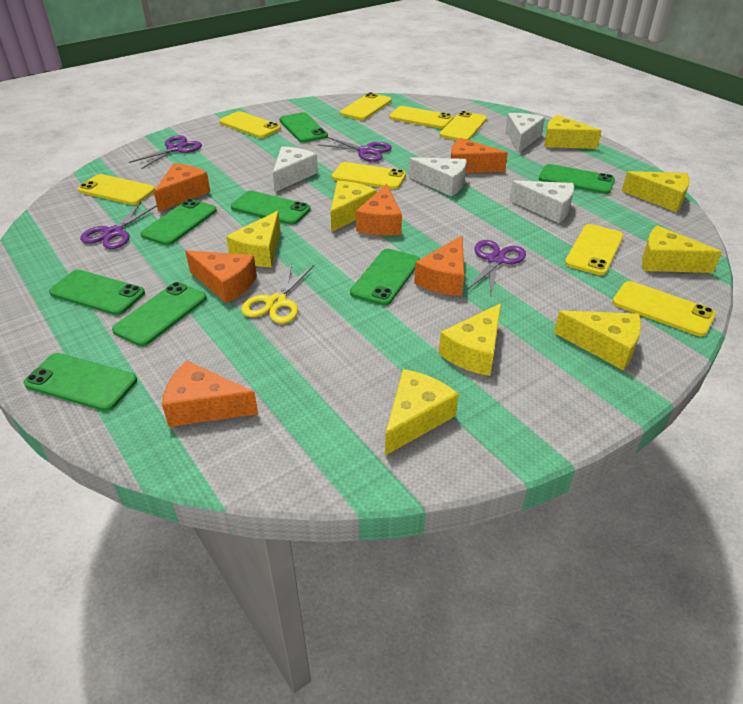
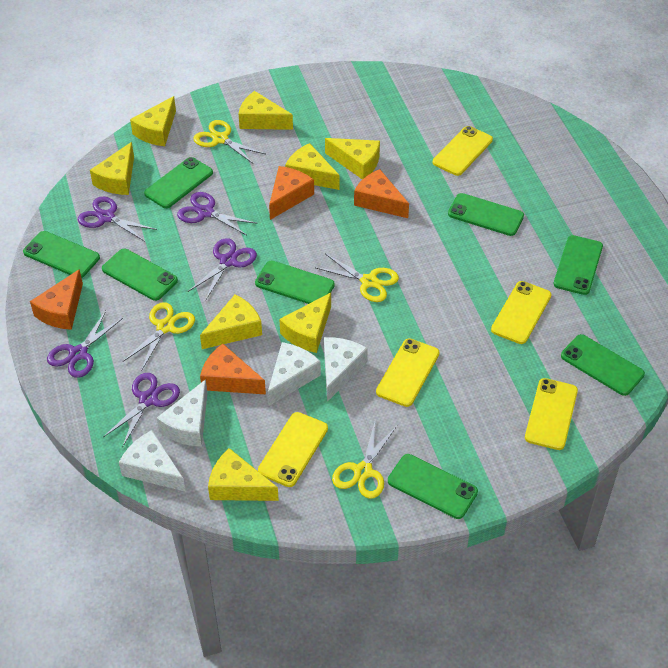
orange cheese: 6 -> 4
purple scissors: 4 -> 5
yellow phone: 8 -> 5
yellow scissors: 1 -> 4

